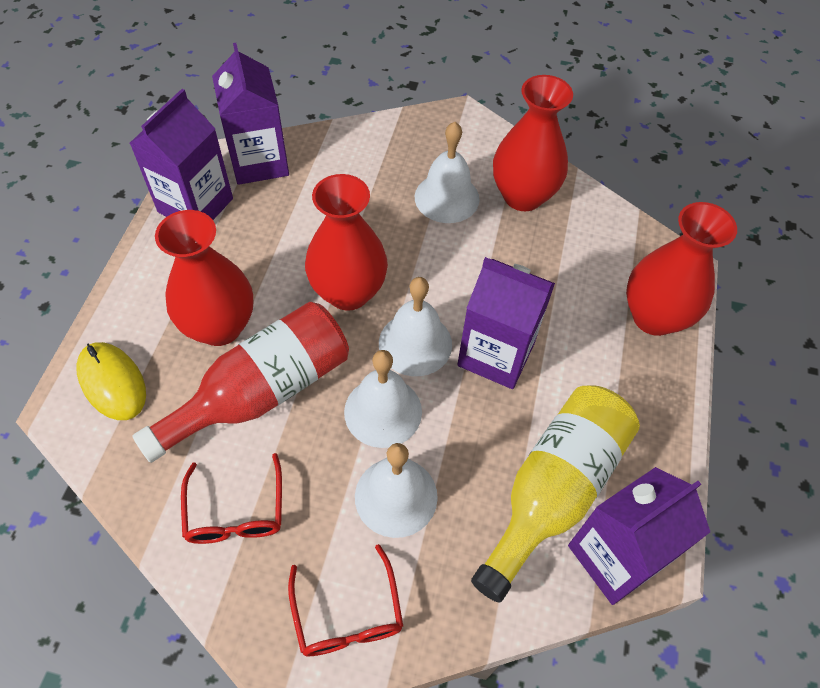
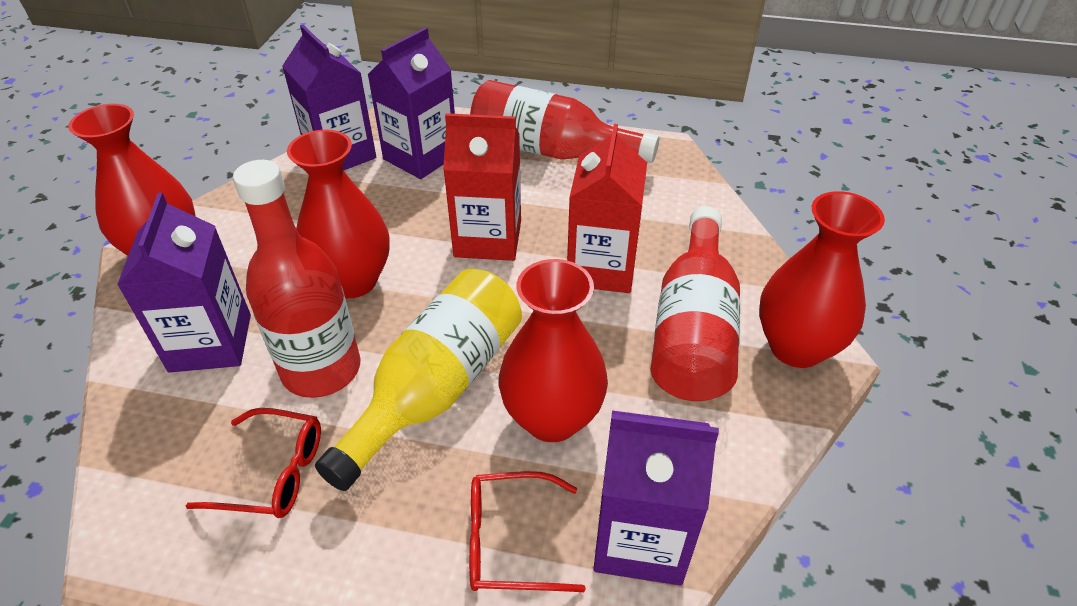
red bottle: 1 -> 3
red carton: 0 -> 2
white bell: 4 -> 0
yellow mouse: 1 -> 0

